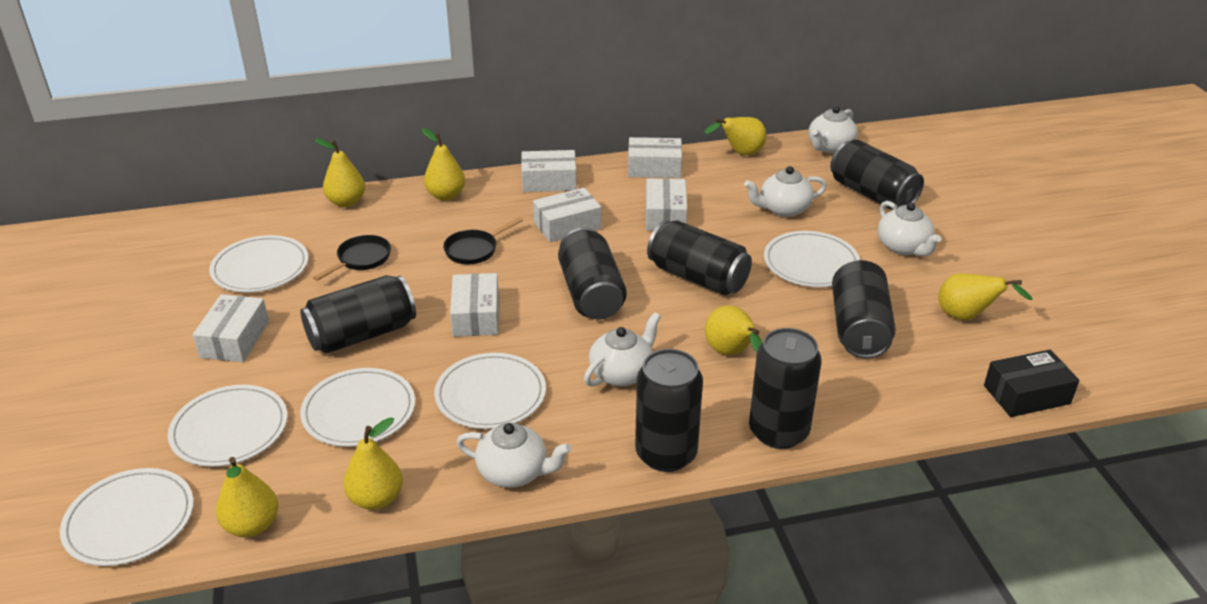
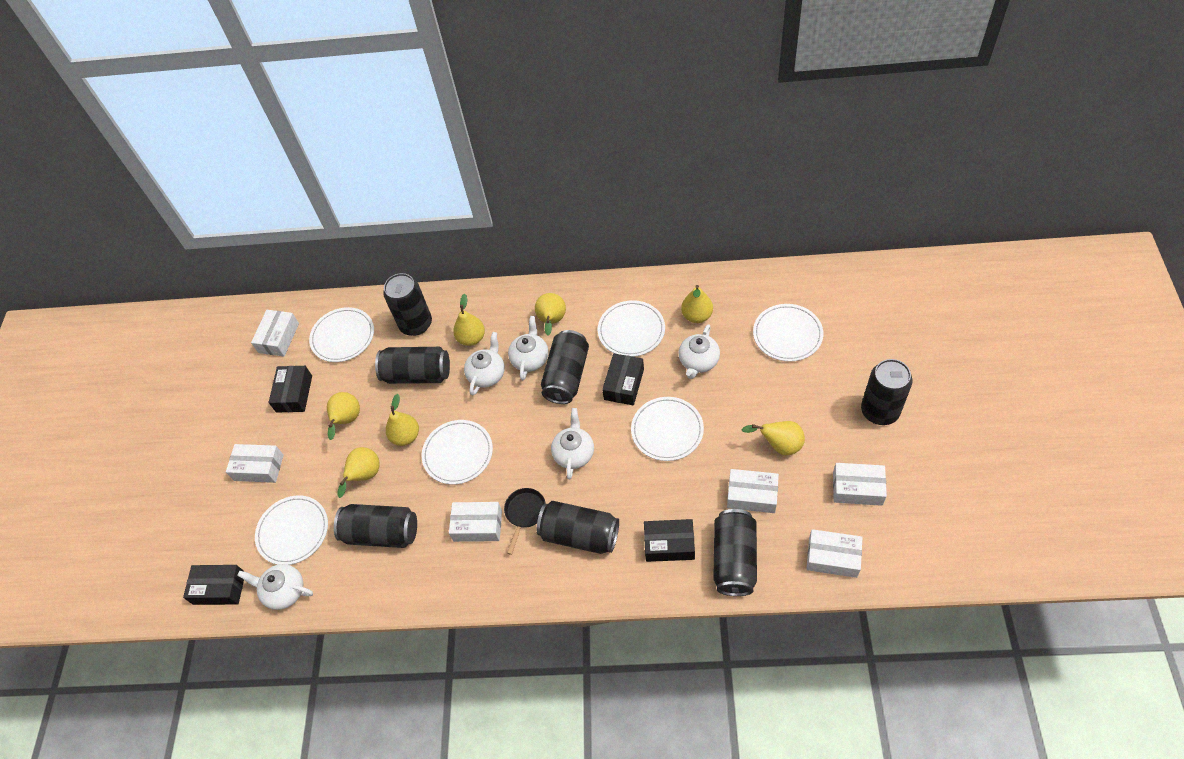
black box: 1 -> 4
black pan: 2 -> 1

